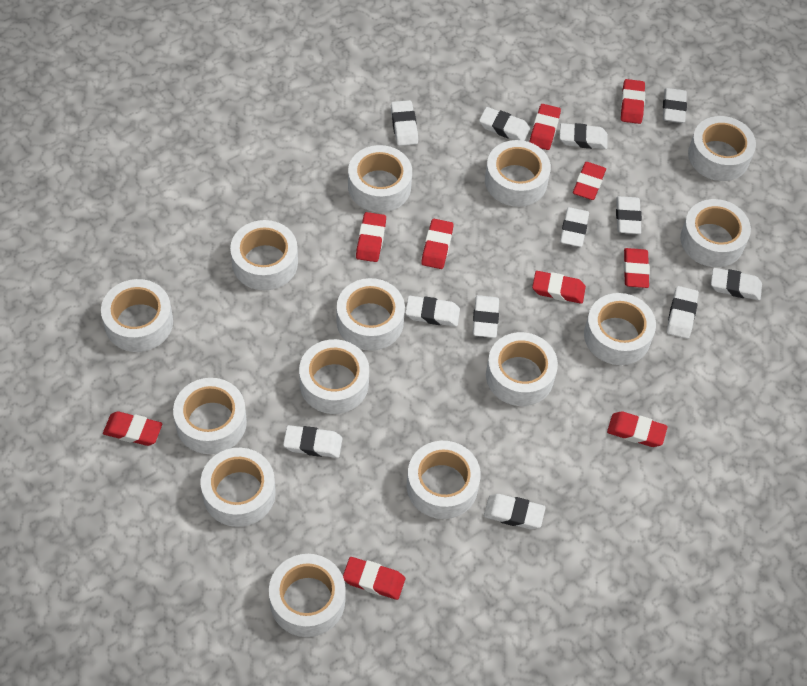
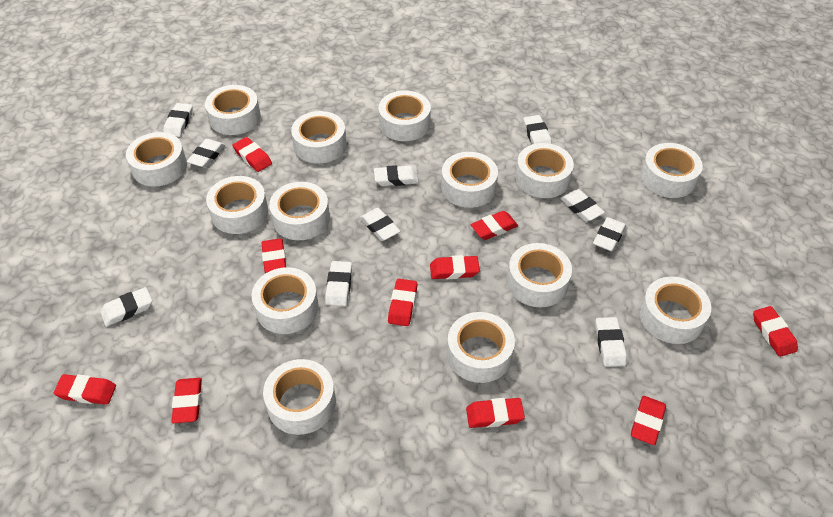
white eraser: 12 -> 10

